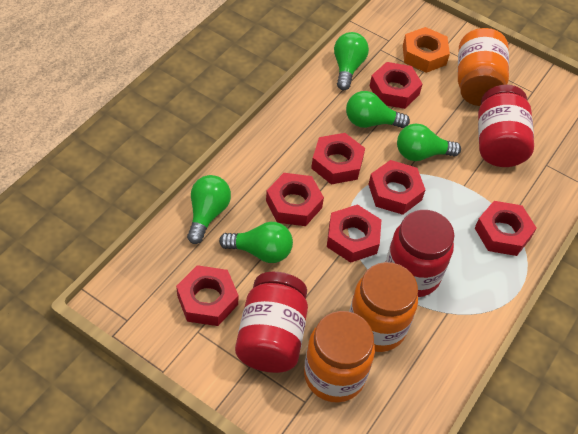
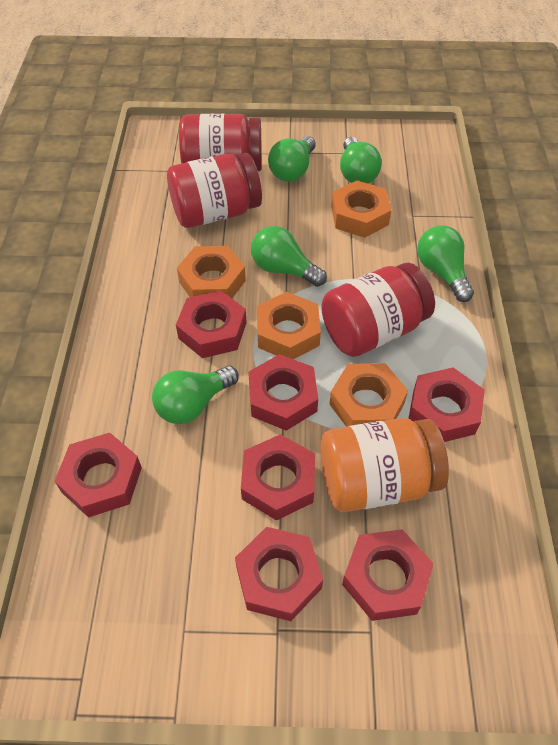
orange jar: 3 -> 1
orange nut: 1 -> 4

